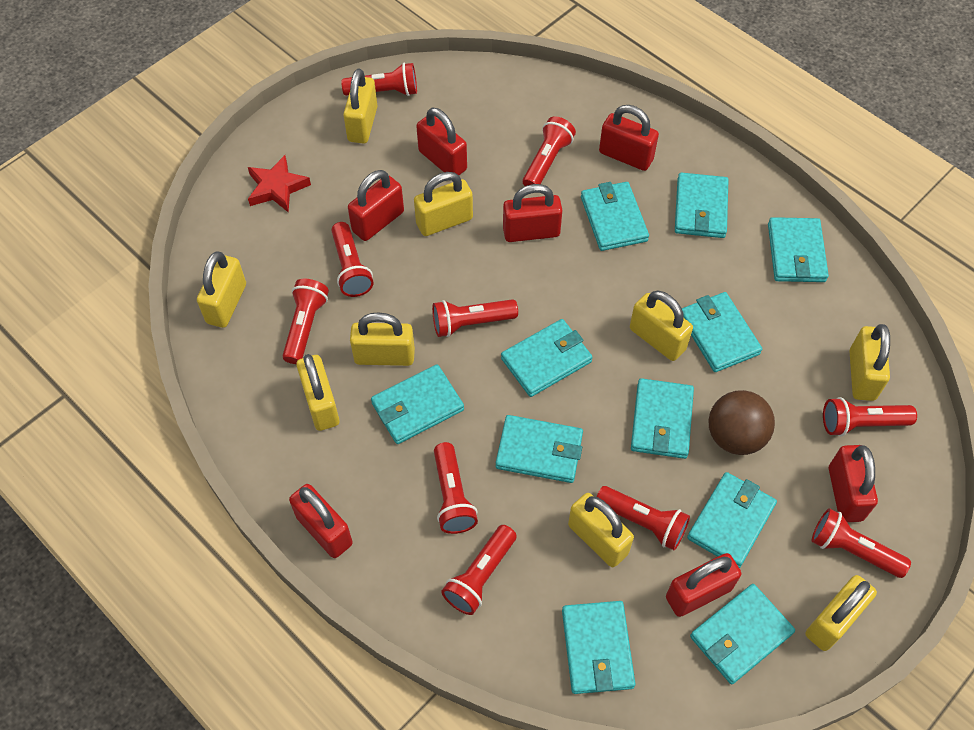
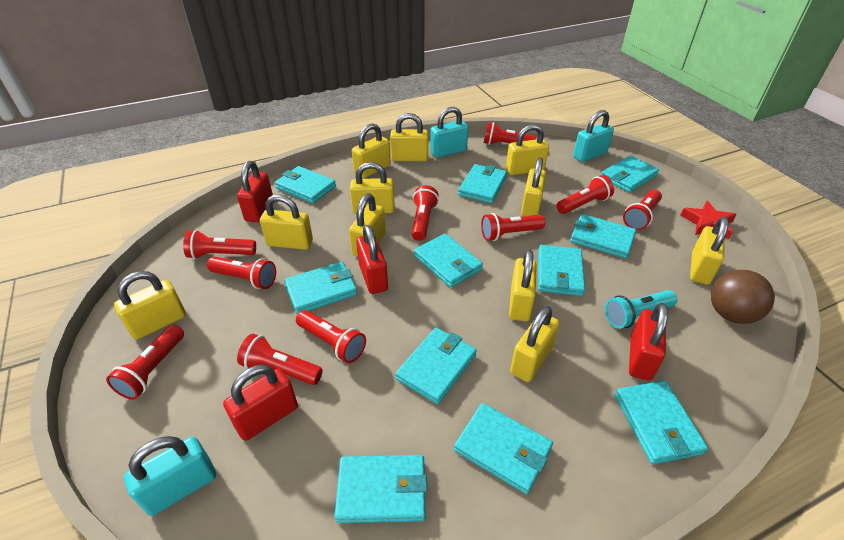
red padlock: 7 -> 4
turquoise flashlight: 0 -> 1
turquoise padlock: 0 -> 3
yellow padlock: 9 -> 11

